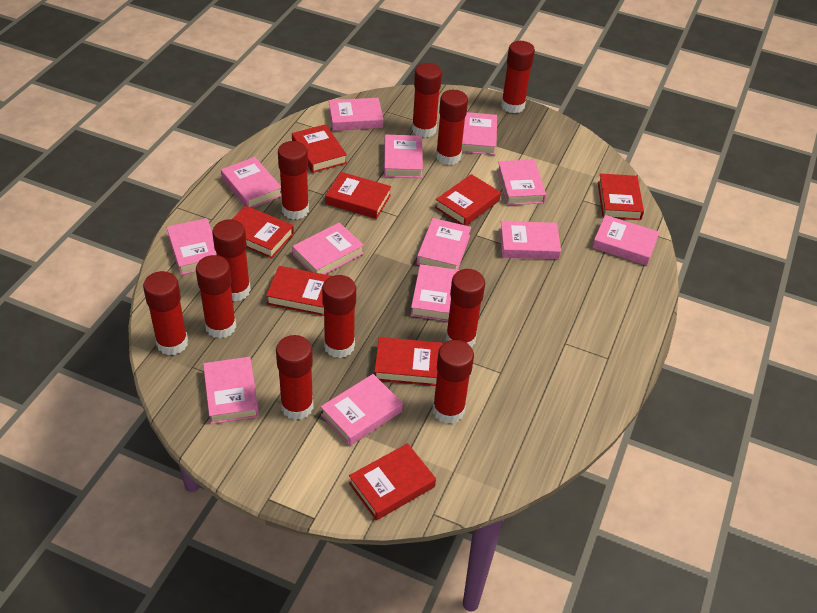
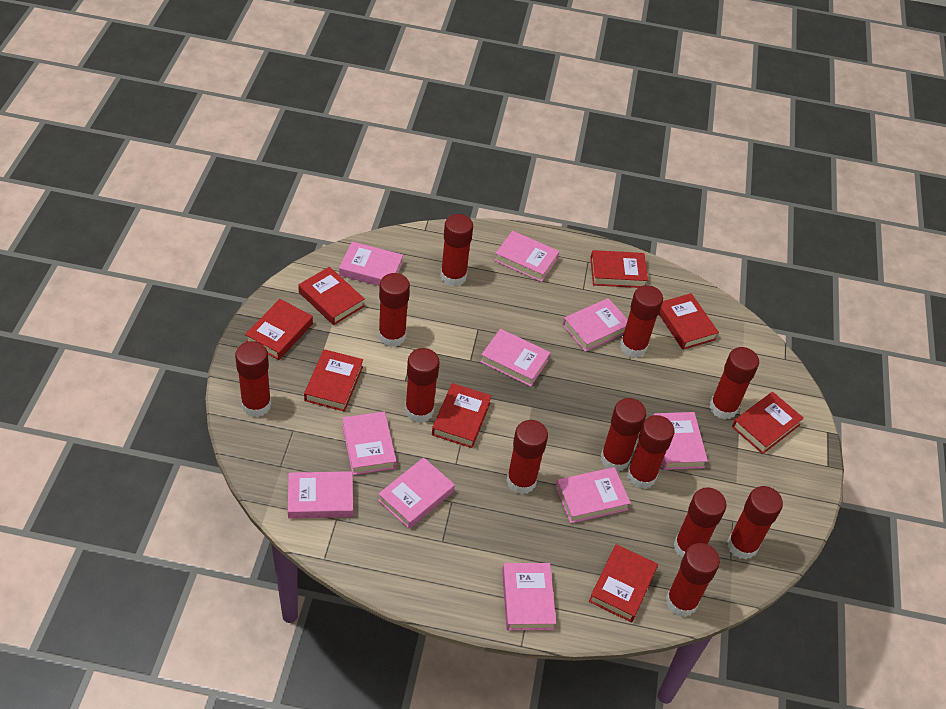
pink book: 13 -> 10
red glue stick: 11 -> 12

